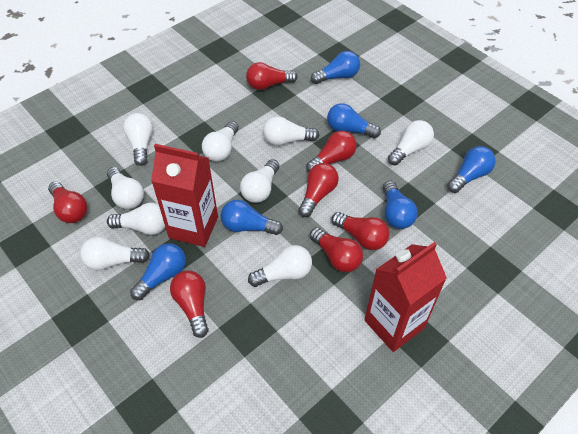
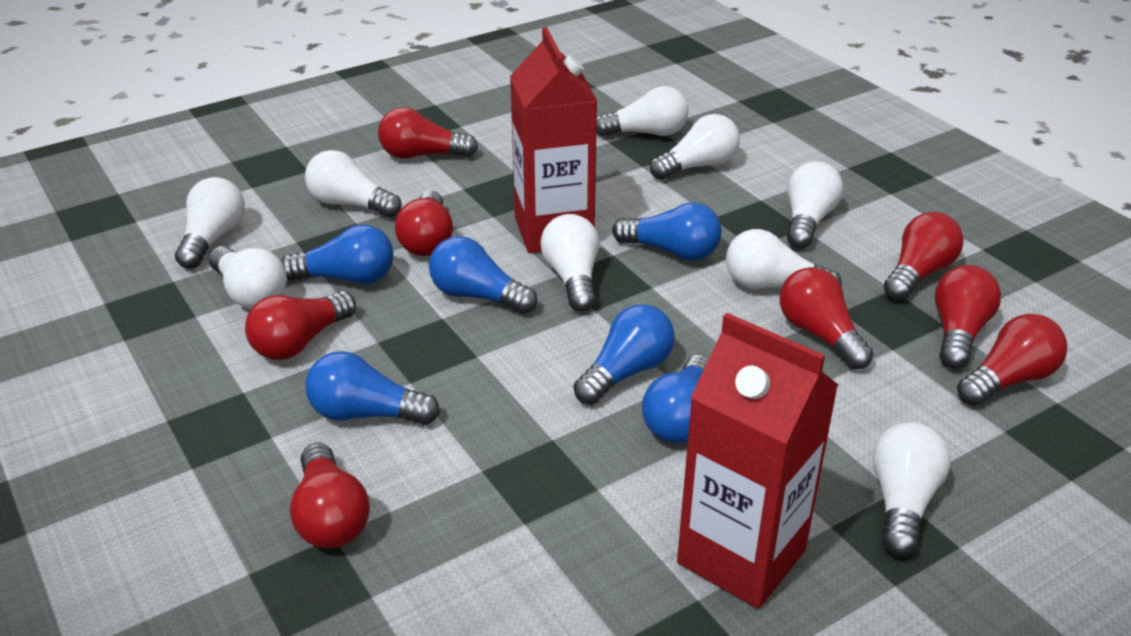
red light bulb: 7 -> 8

